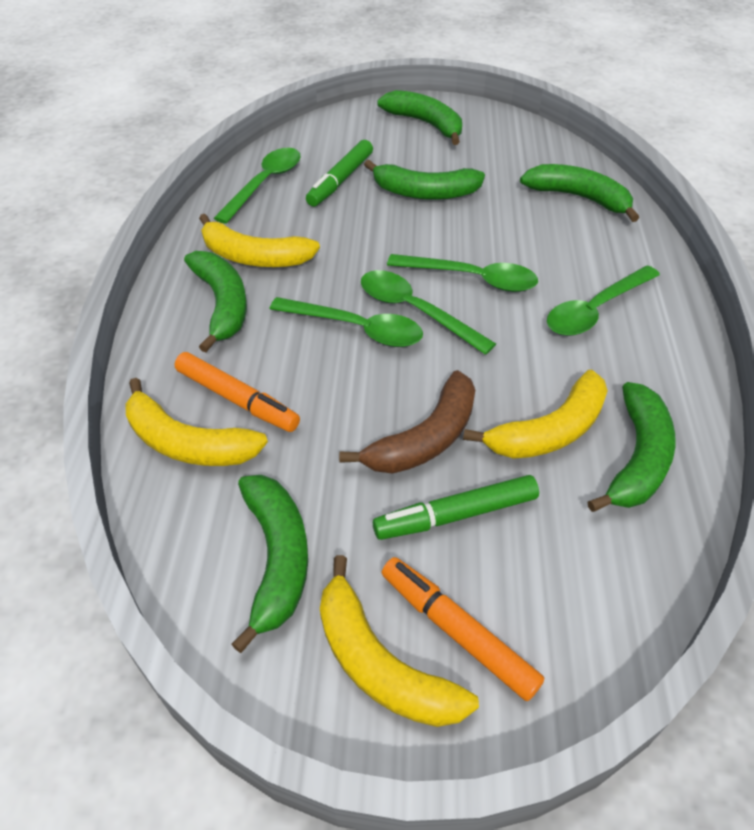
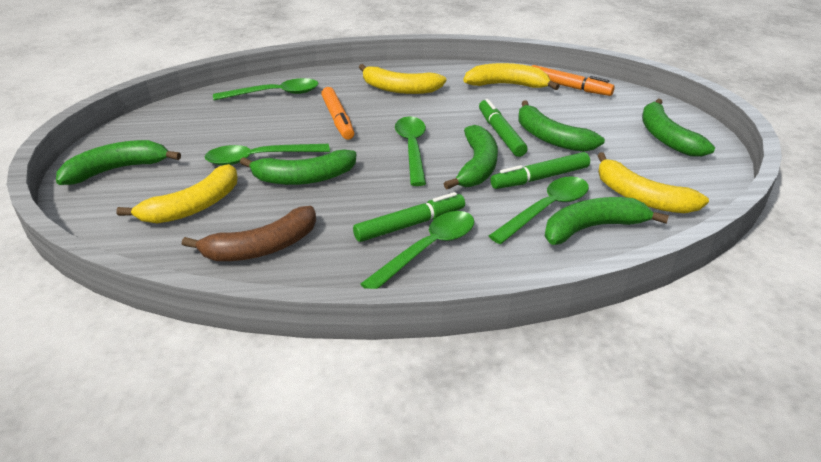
green marker: 2 -> 3

